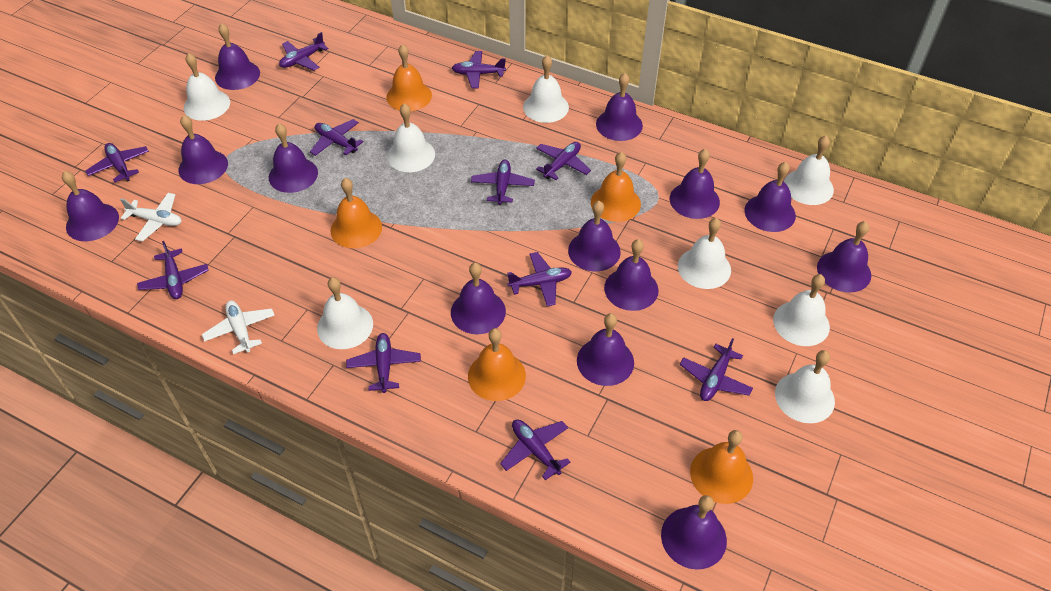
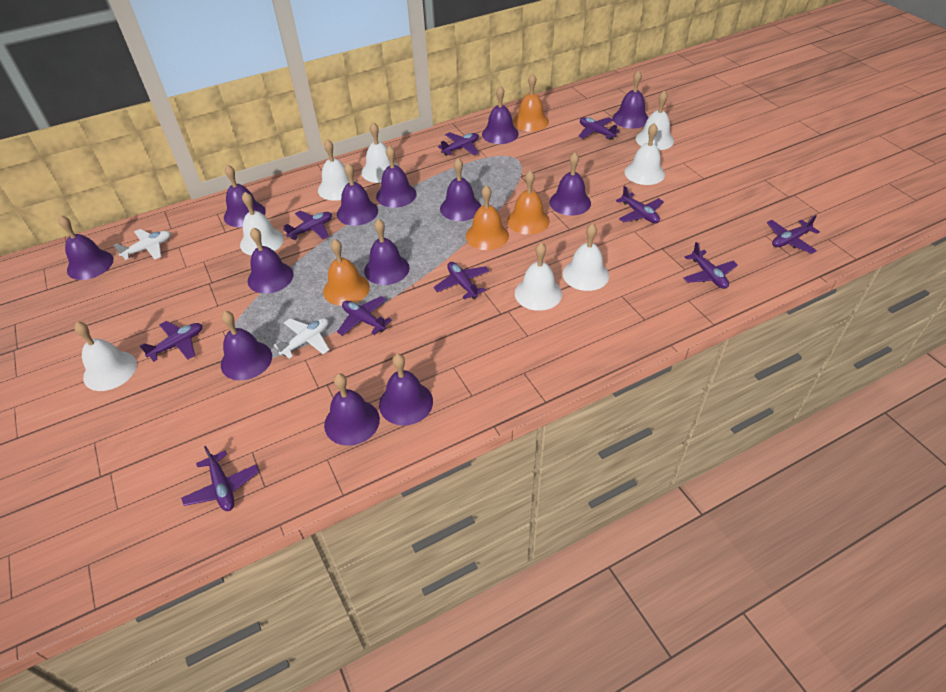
orange bell: 5 -> 4
purple plane: 11 -> 10

